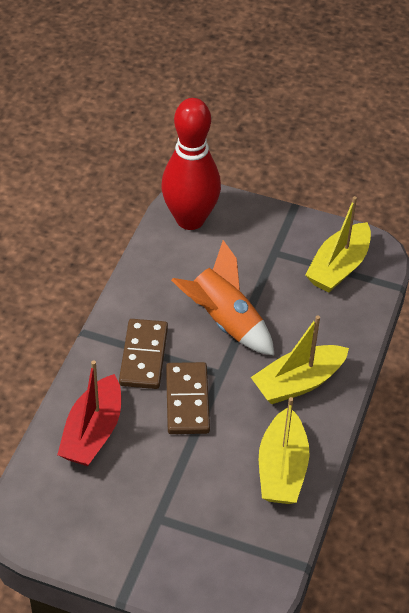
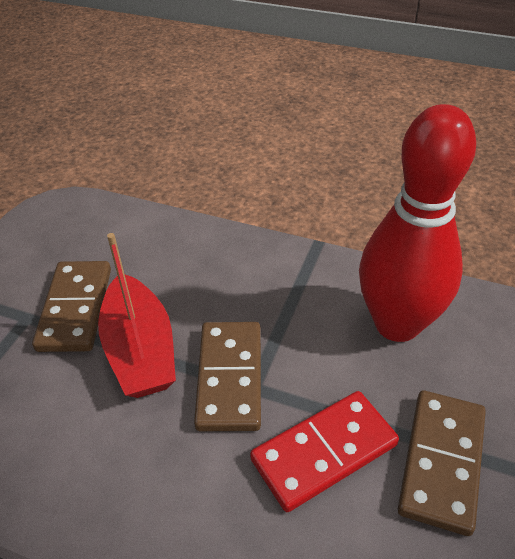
brown domino: 2 -> 3
orange rocket: 1 -> 0
red domino: 0 -> 1
yellow boat: 3 -> 0

